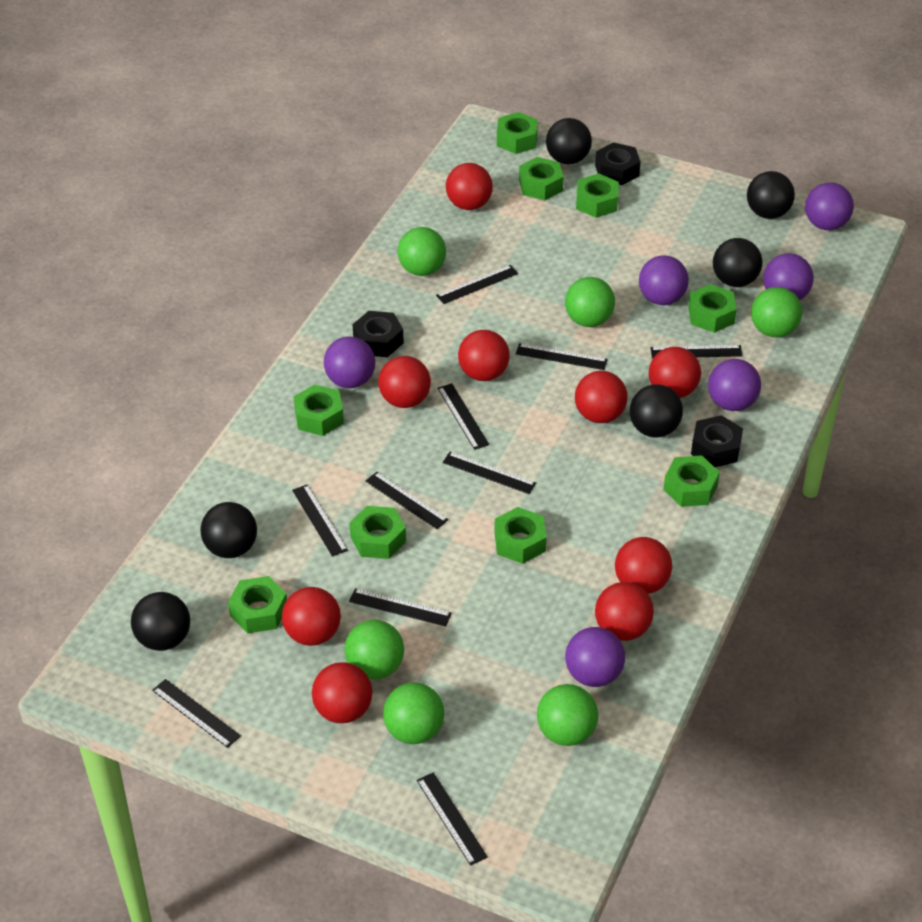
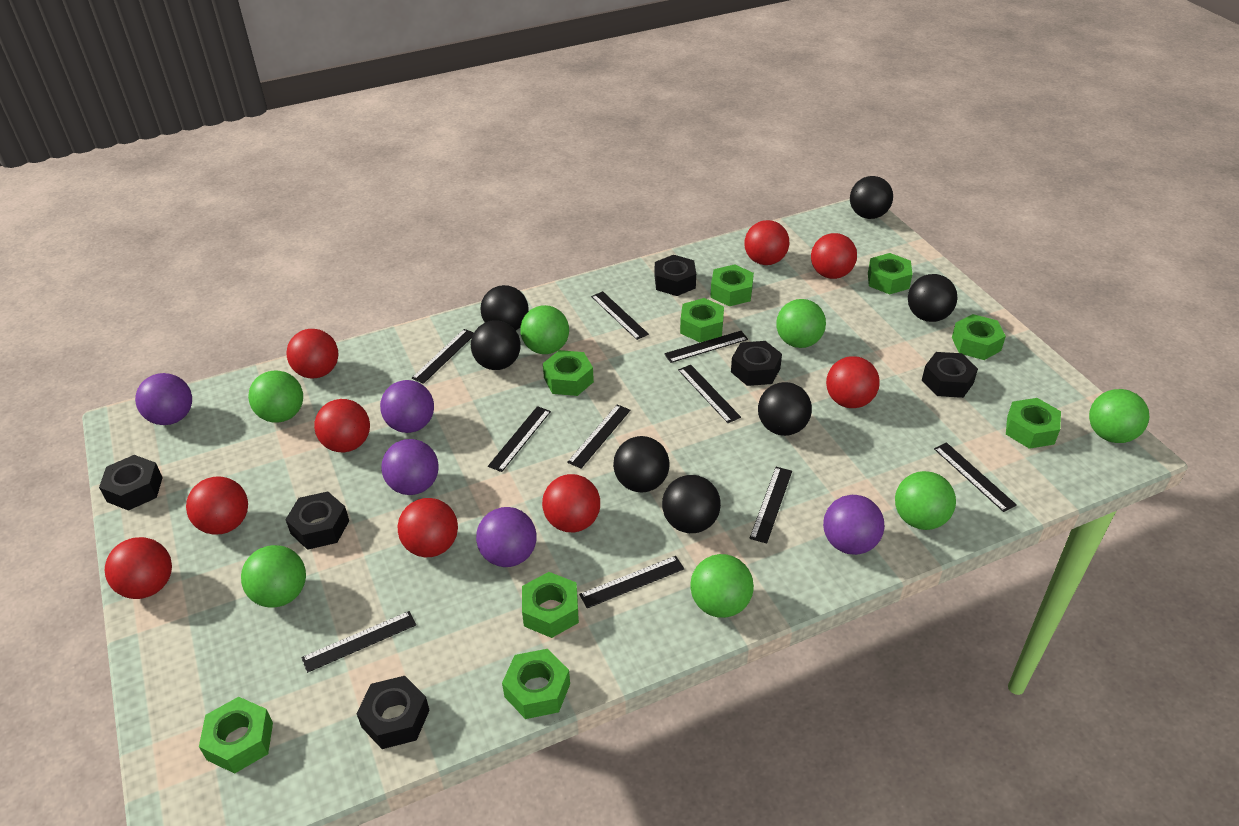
black ball: 6 -> 7
black nut: 3 -> 6
green ball: 6 -> 7
purple ball: 6 -> 5

